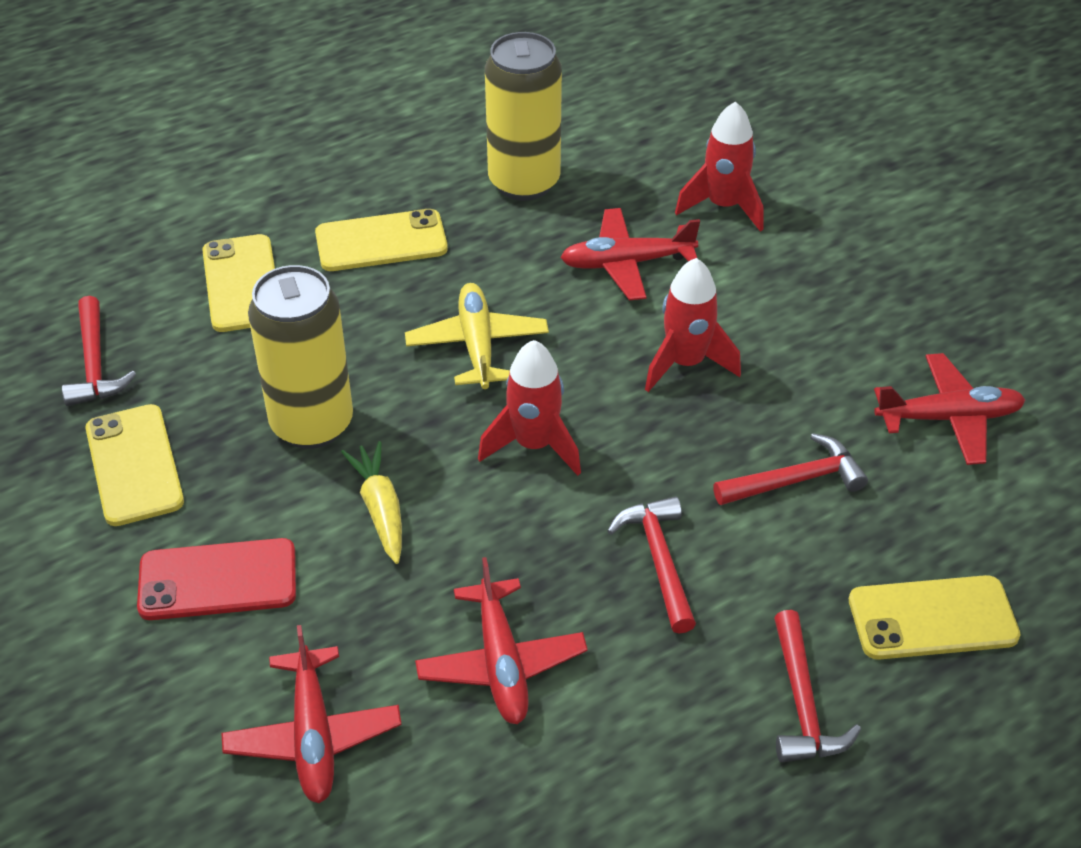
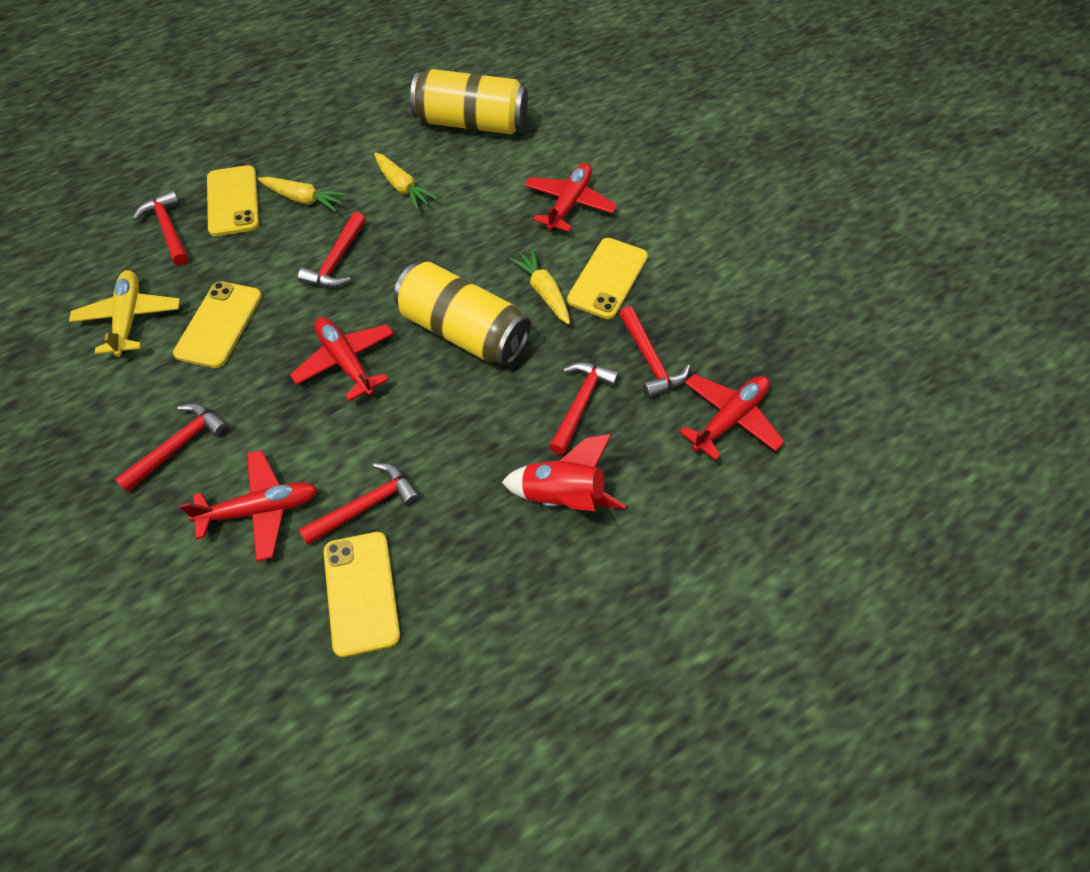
red hammer: 4 -> 6
red phone: 1 -> 0
red rocket: 3 -> 1
yellow carrot: 1 -> 3

